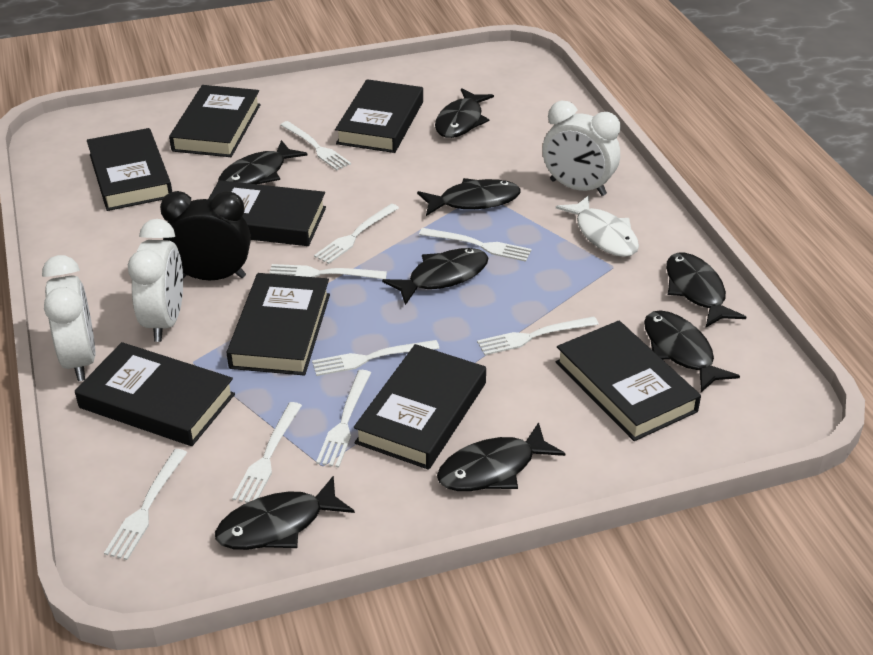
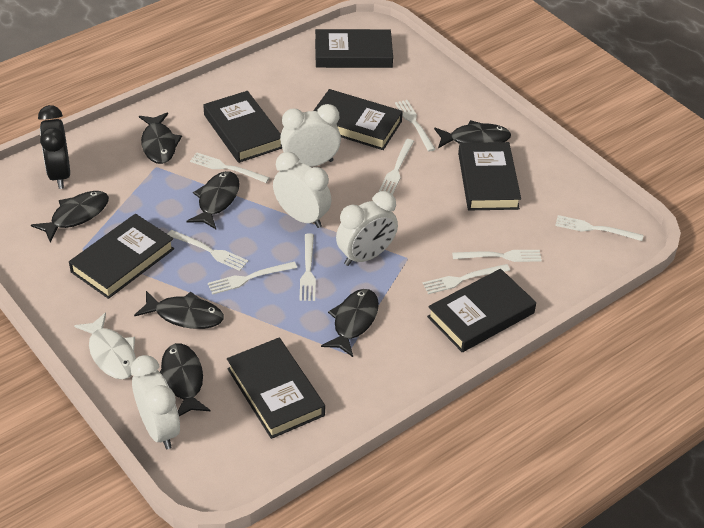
black book: 8 -> 7
black fish: 8 -> 7
white clock: 3 -> 4

